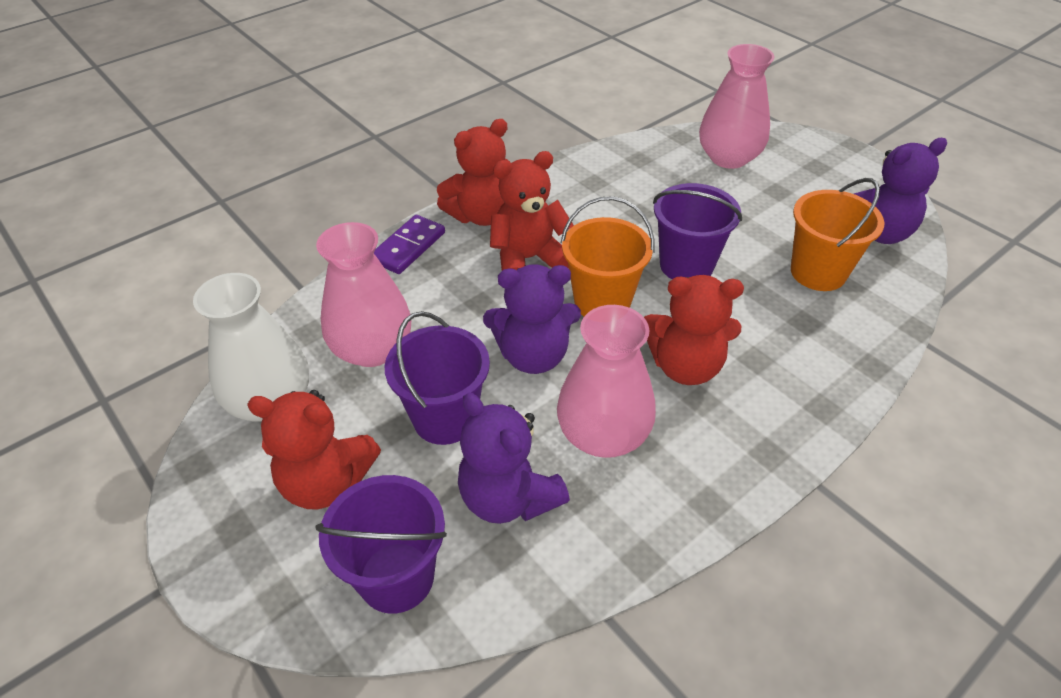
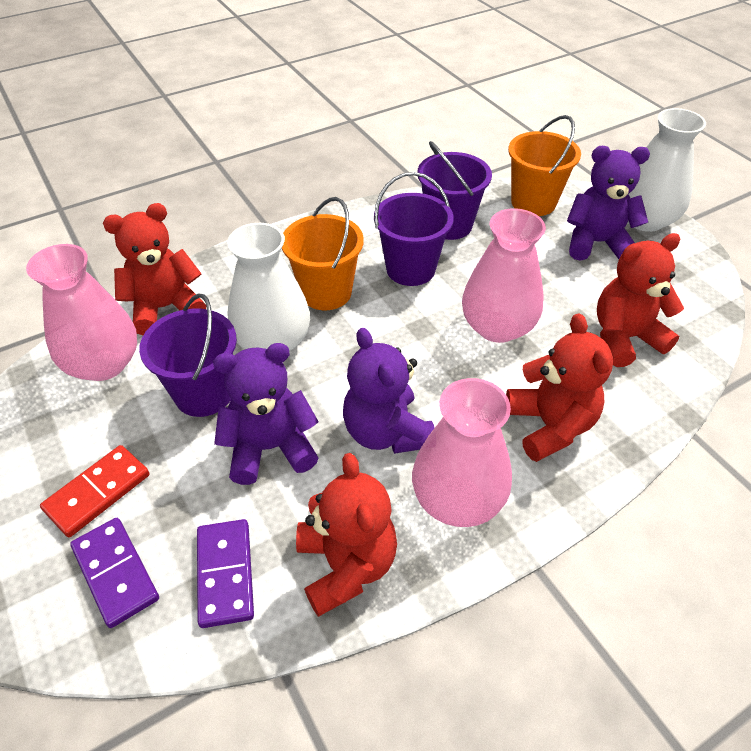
purple domino: 1 -> 2
red domino: 0 -> 1
white vase: 1 -> 2

